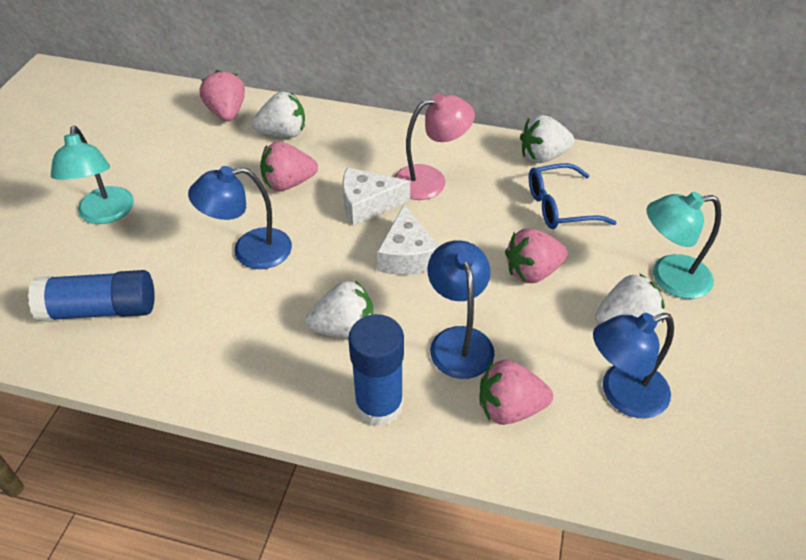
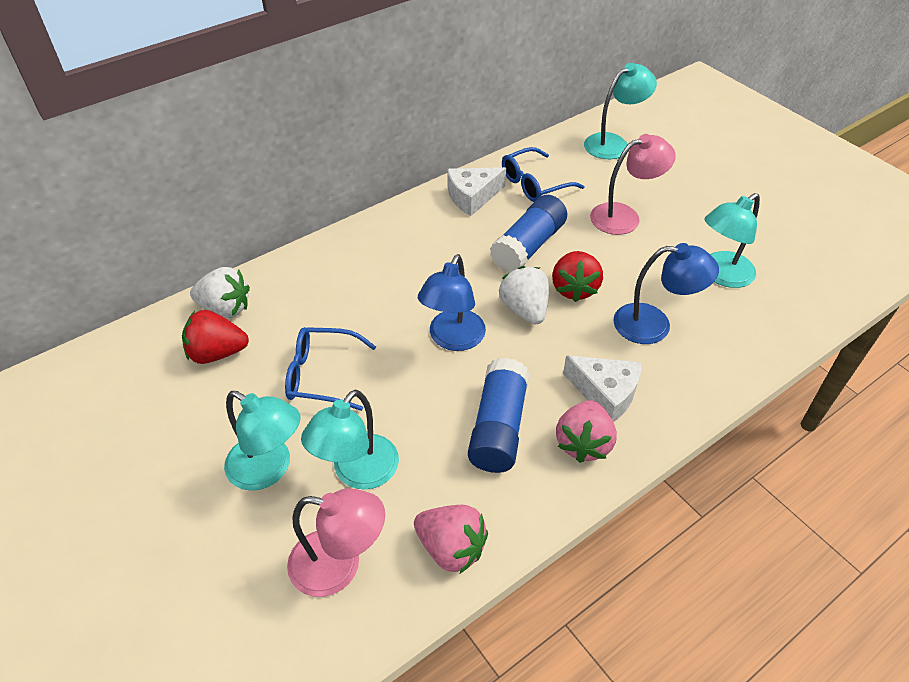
blue glasses: 1 -> 2
blue lamp: 3 -> 2
pink lamp: 1 -> 2
pink strawberry: 4 -> 2
red strawberry: 0 -> 2
turquoise lamp: 2 -> 4
white strawberry: 4 -> 2

